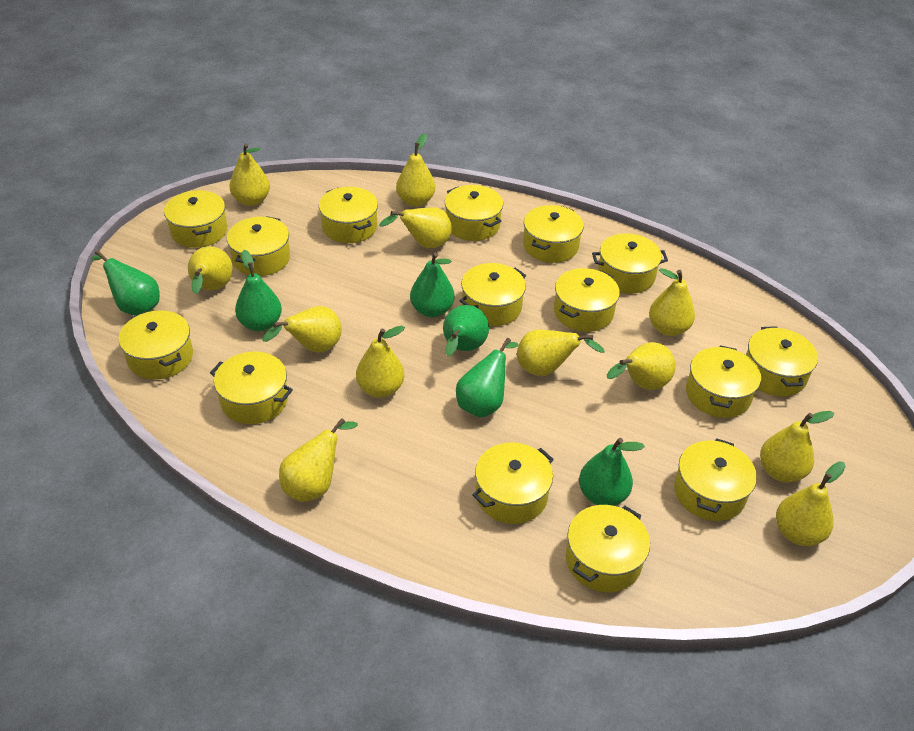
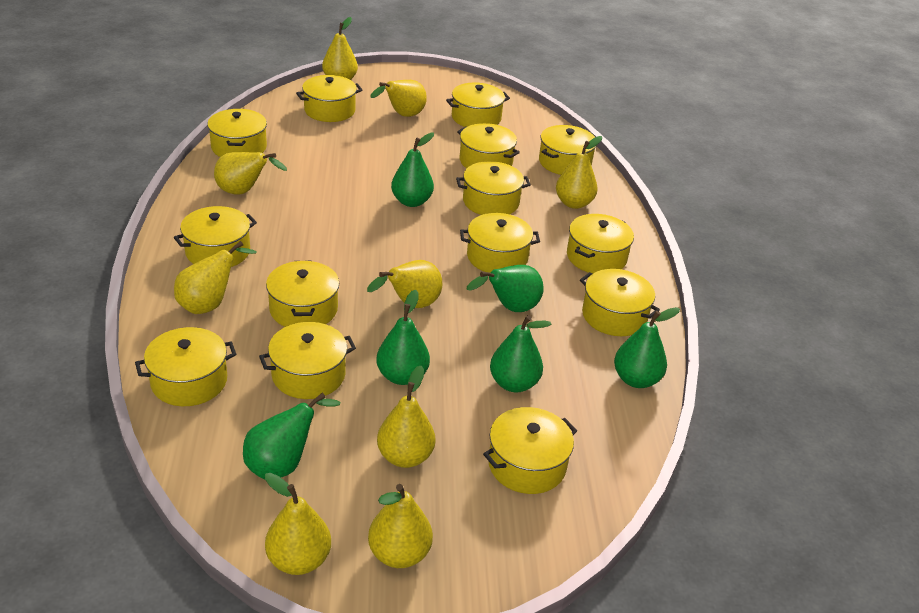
yellow pear: 12 -> 9
yellow pot: 15 -> 14

